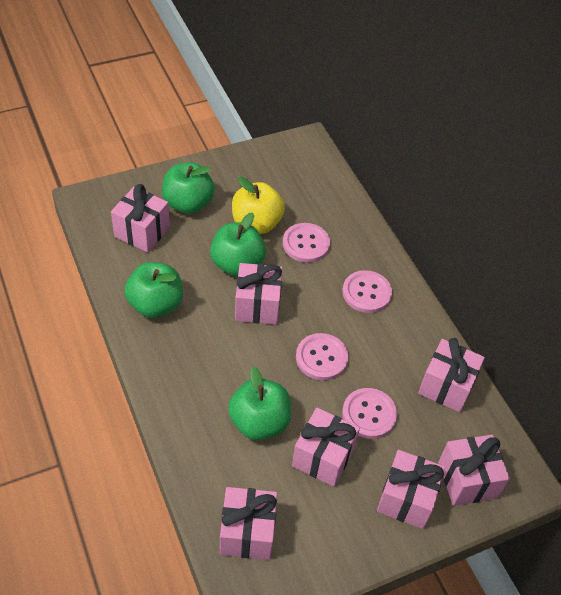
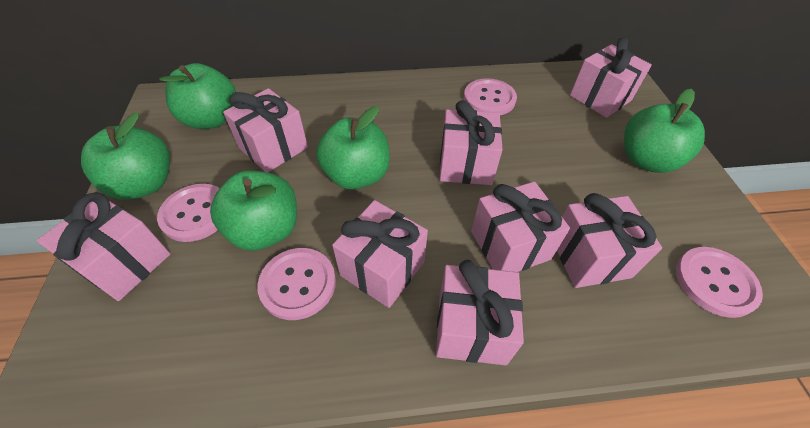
green apple: 4 -> 5
pink gift: 7 -> 8
yellow apple: 1 -> 0

